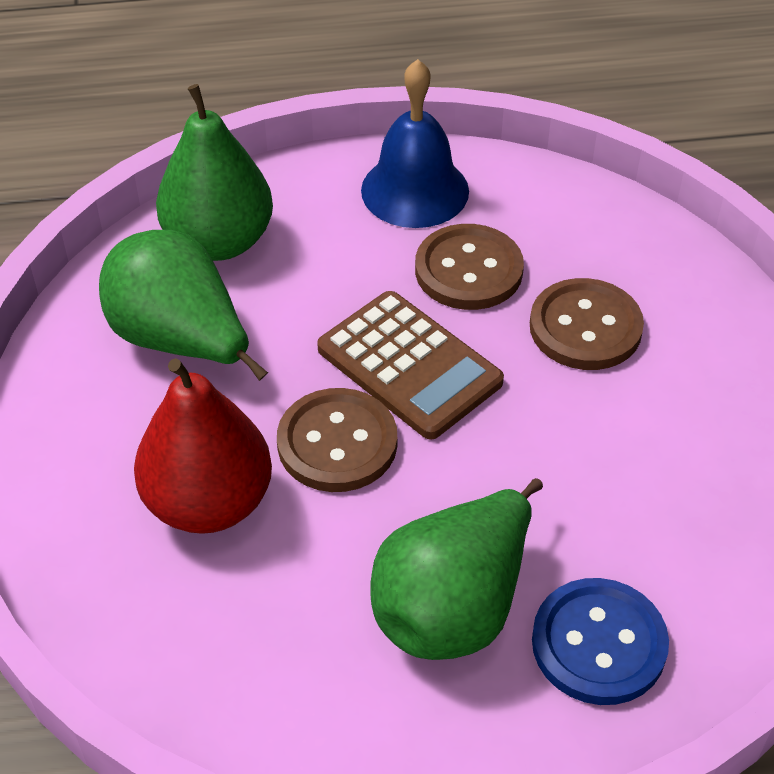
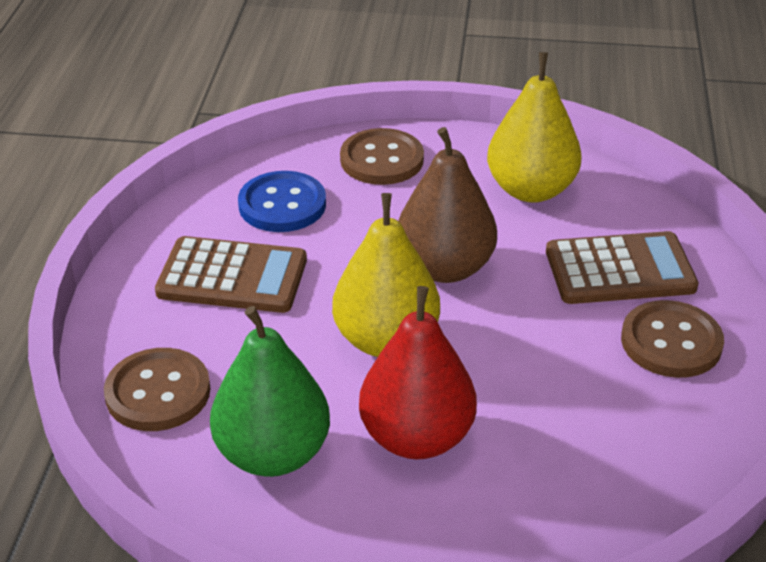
blue bell: 1 -> 0
brown calculator: 1 -> 2
brown pear: 0 -> 1
green pear: 3 -> 1
yellow pear: 0 -> 2

